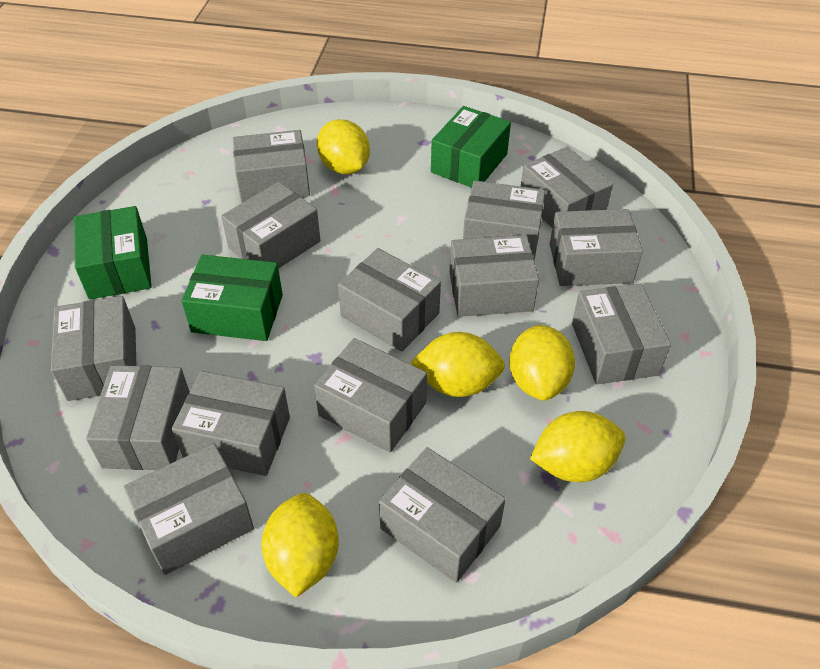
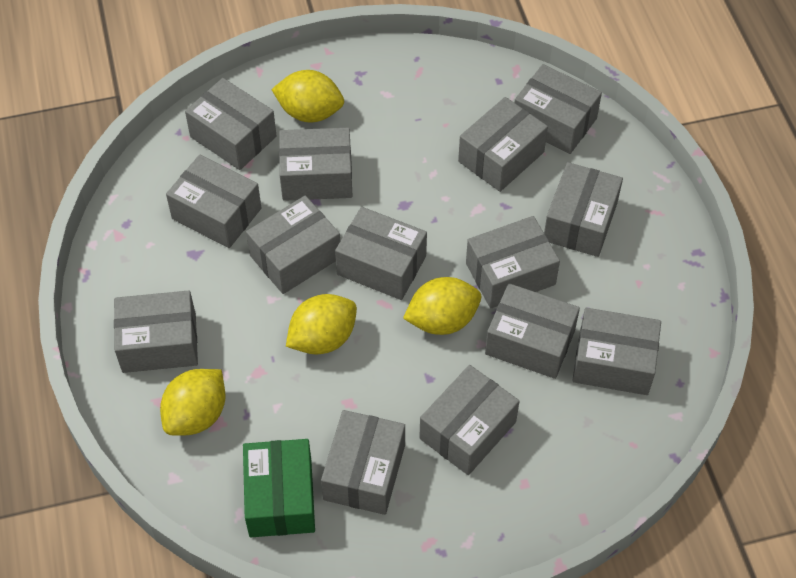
green box: 3 -> 1
yellow lemon: 5 -> 4

